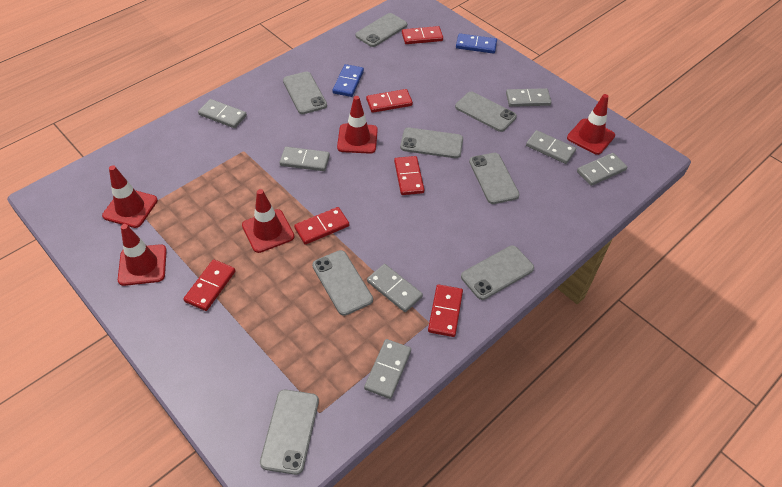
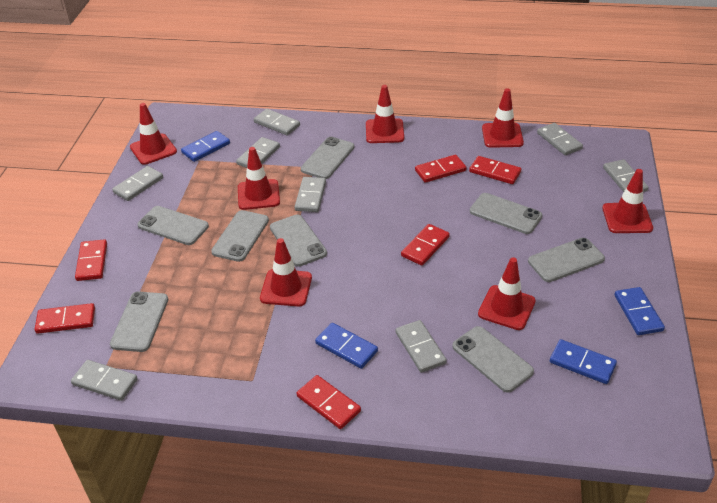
blue domino: 2 -> 4
grey domino: 7 -> 8
red traffic cone: 5 -> 7

